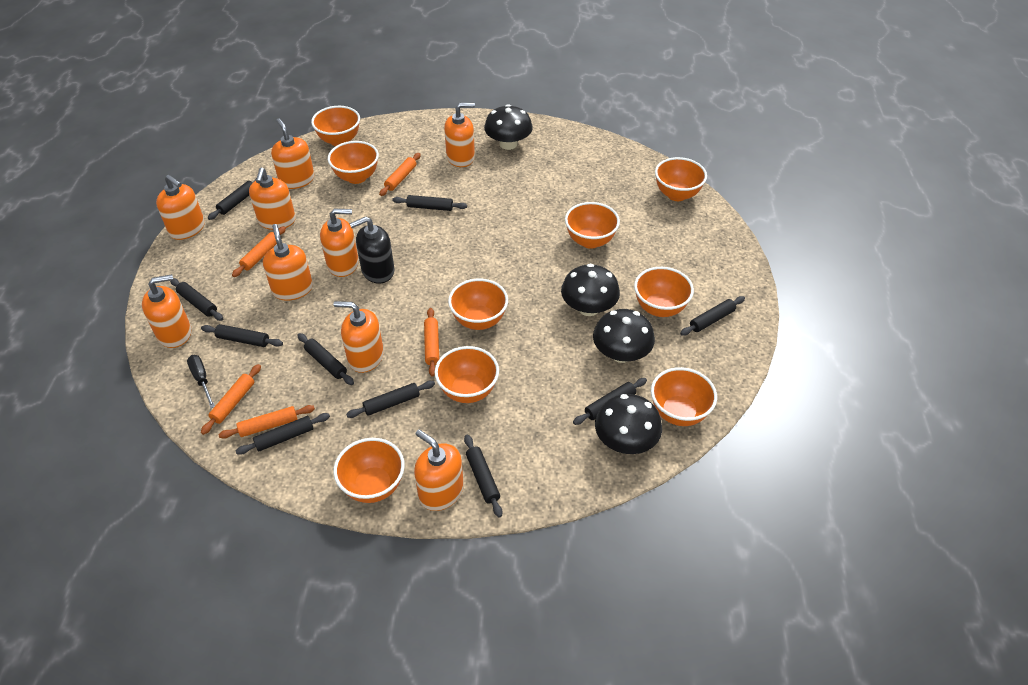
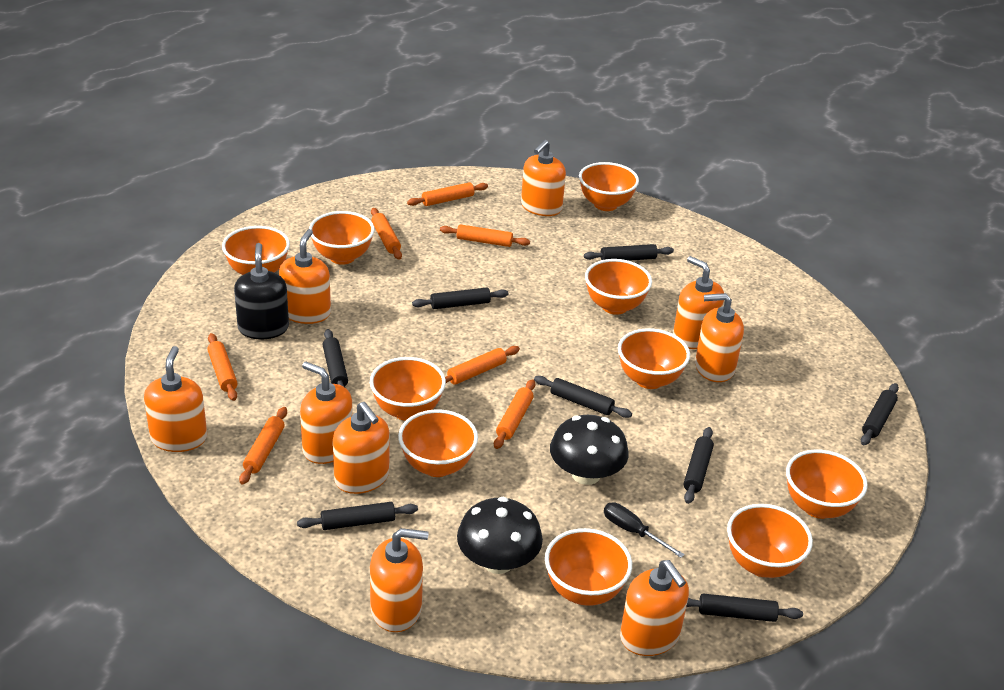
black mushroom: 4 -> 2
black rolling pin: 10 -> 8
orange bowl: 9 -> 10
orange rolling pin: 5 -> 7

